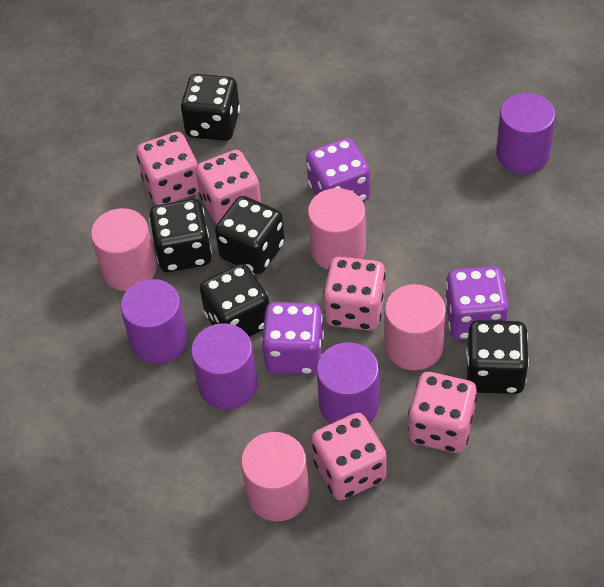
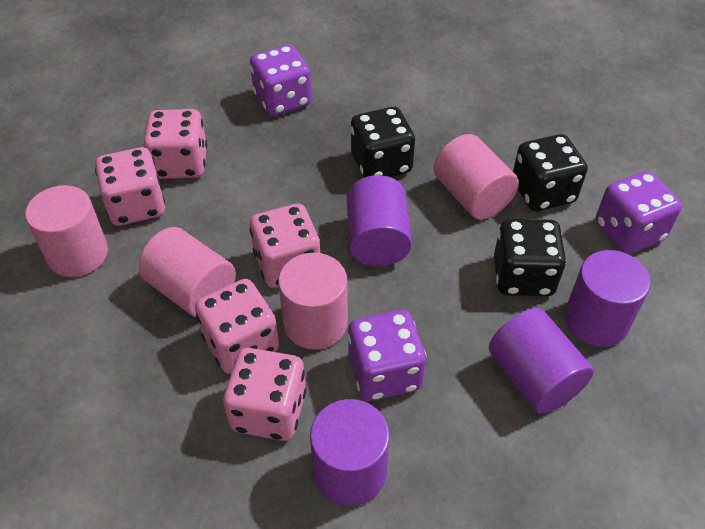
black dice: 5 -> 3

